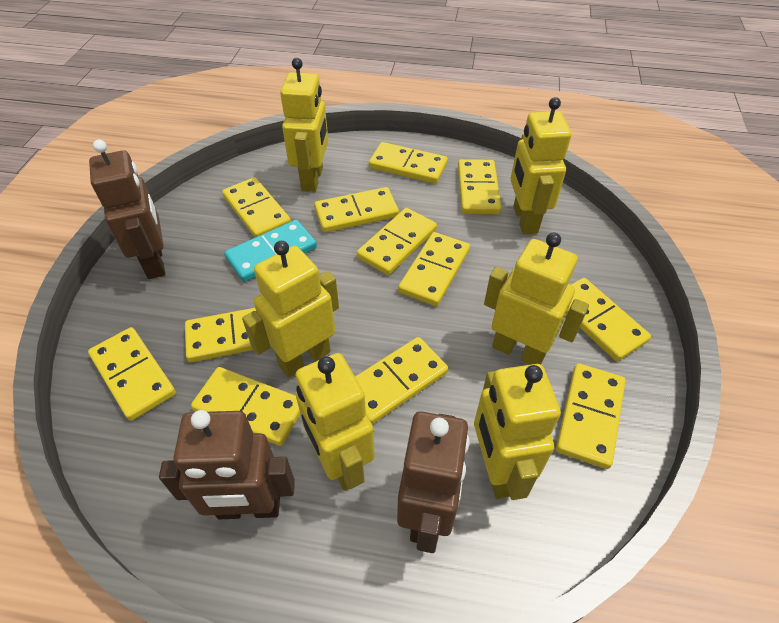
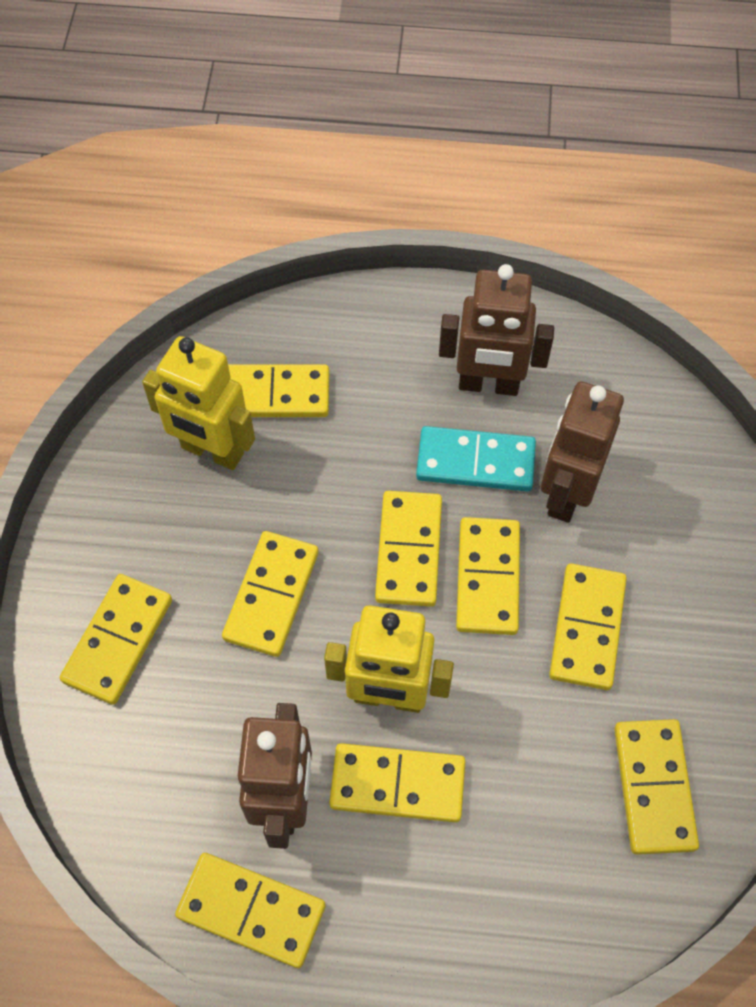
yellow domino: 12 -> 9
yellow robot: 6 -> 2

